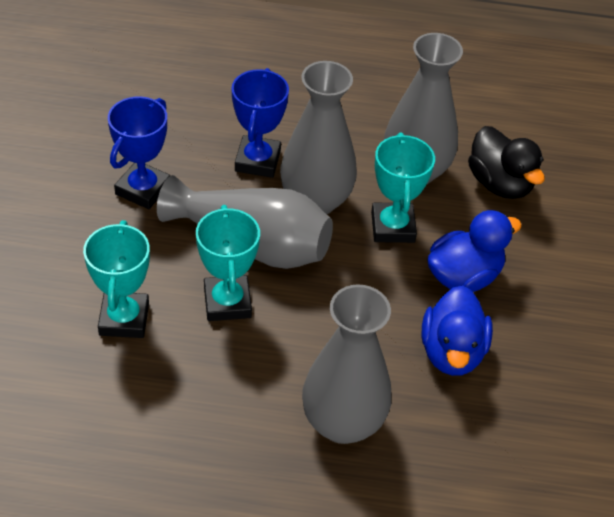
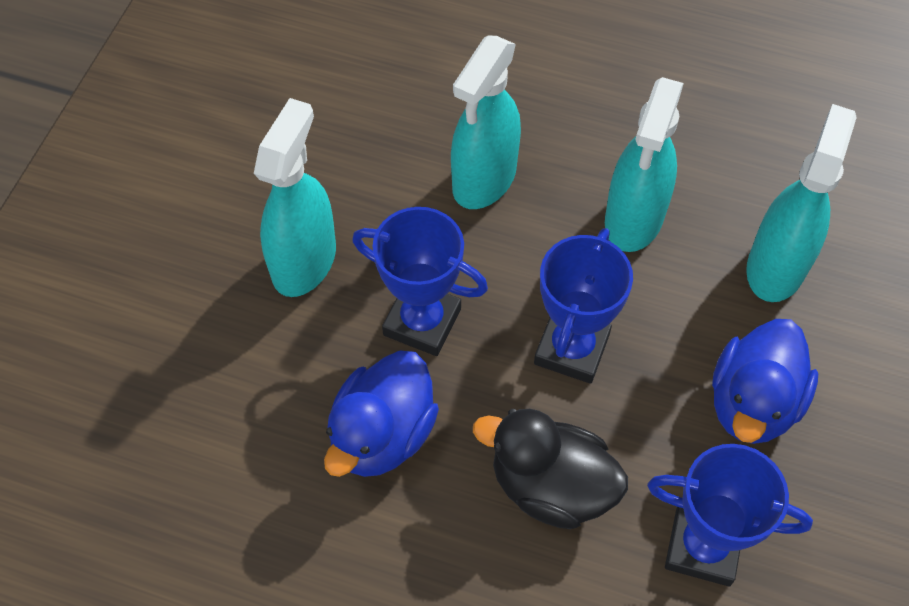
blue trophy: 2 -> 3
grey vase: 4 -> 0
turquoise spray bottle: 0 -> 4
turquoise trophy: 3 -> 0

